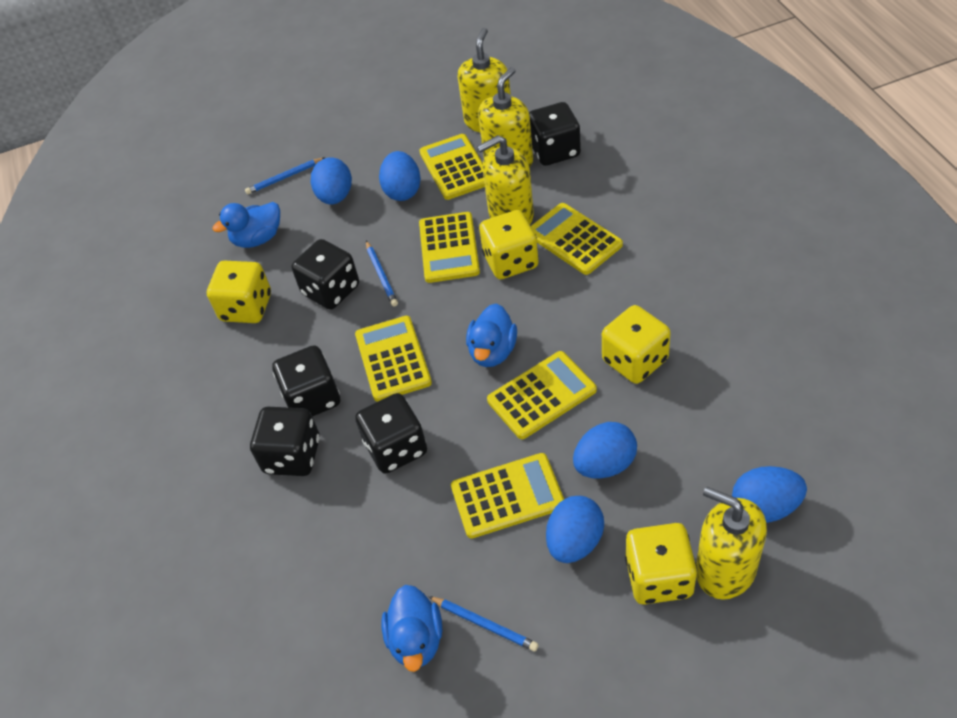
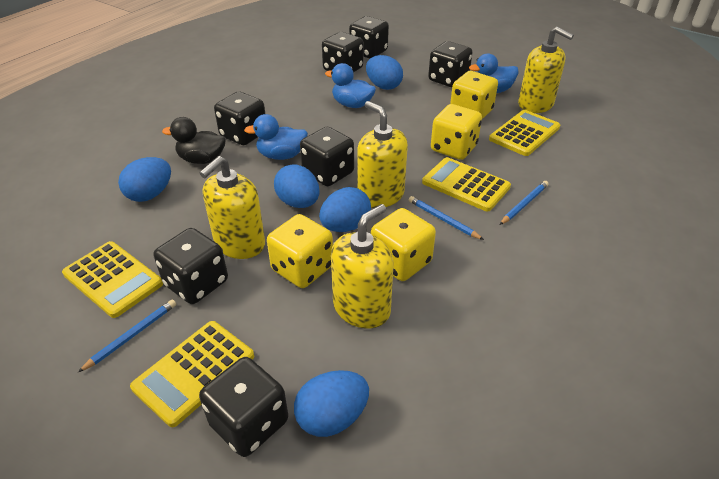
black dice: 5 -> 7
black duck: 0 -> 1
yellow calculator: 6 -> 4

